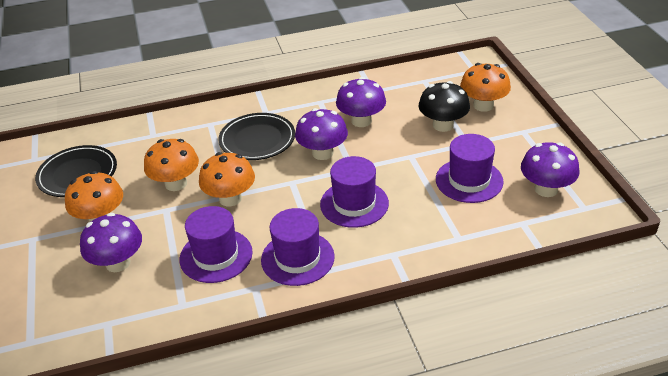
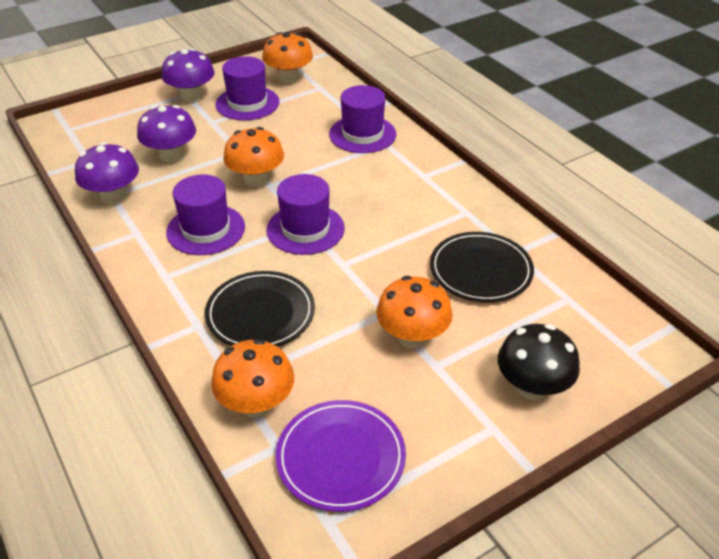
purple mushroom: 4 -> 3
purple plate: 0 -> 1

